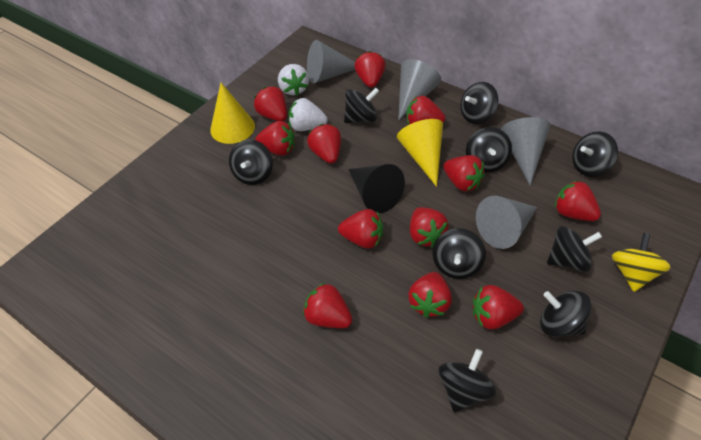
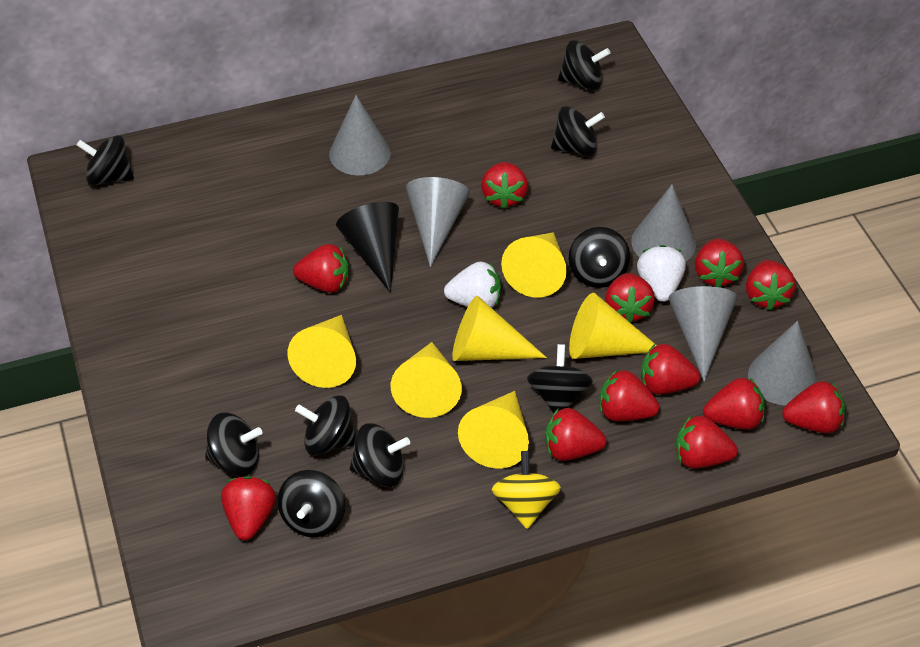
grey cone: 4 -> 5
yellow cone: 2 -> 6

